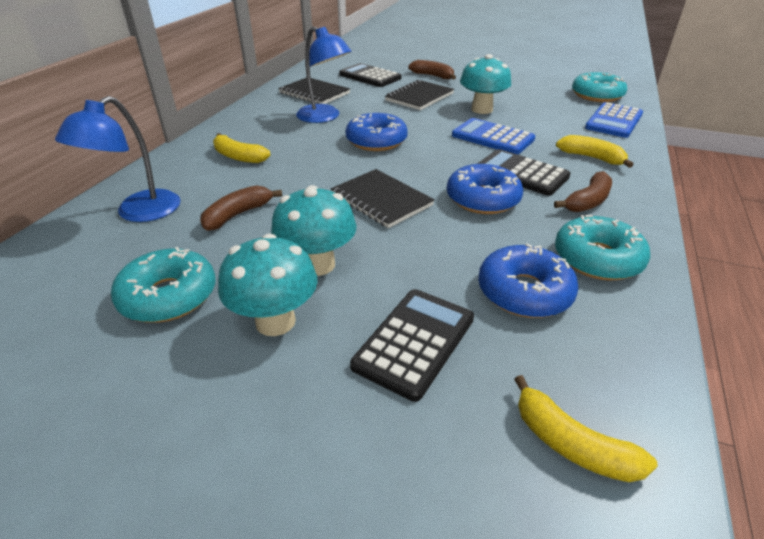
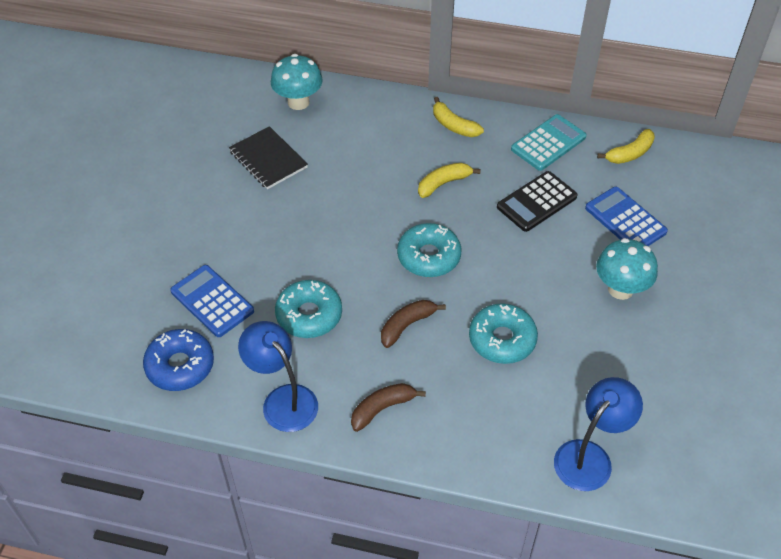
black calculator: 3 -> 1
black notebook: 3 -> 1
blue donut: 3 -> 1
brown banana: 3 -> 2
turquoise calculator: 0 -> 1
turquoise mushroom: 3 -> 2

